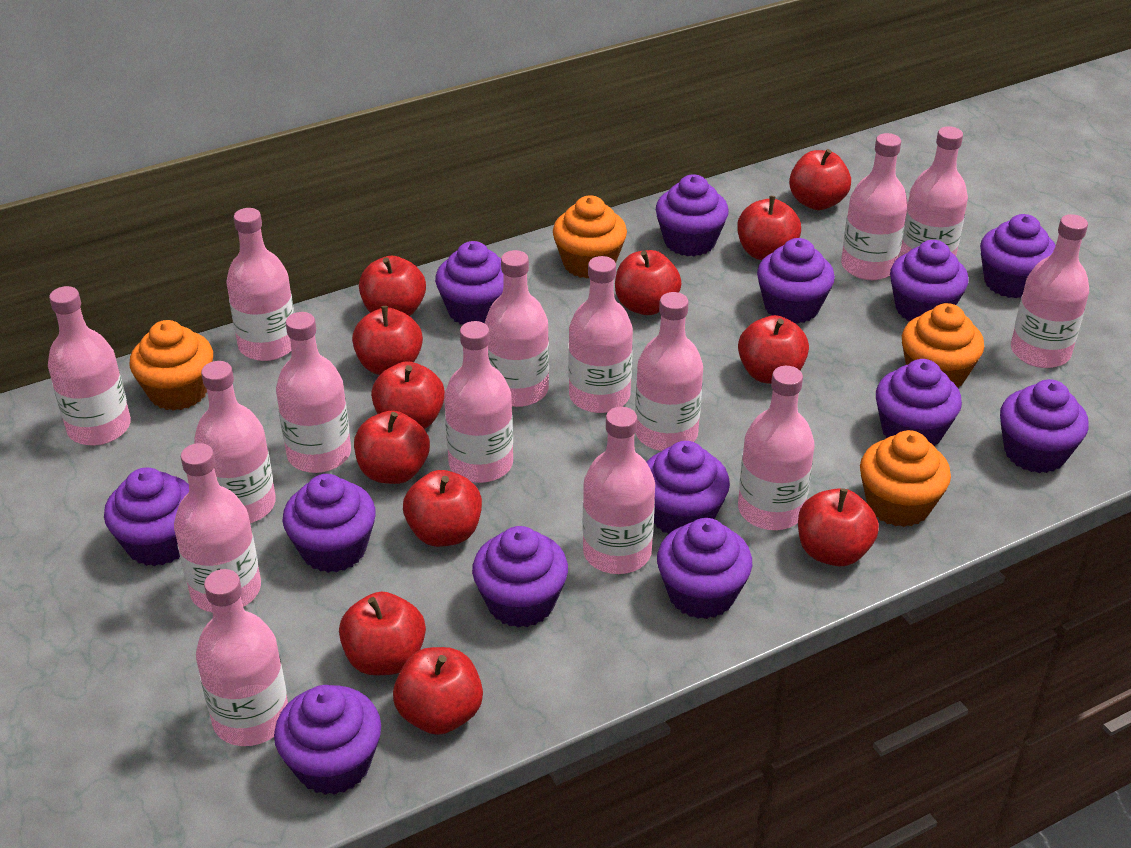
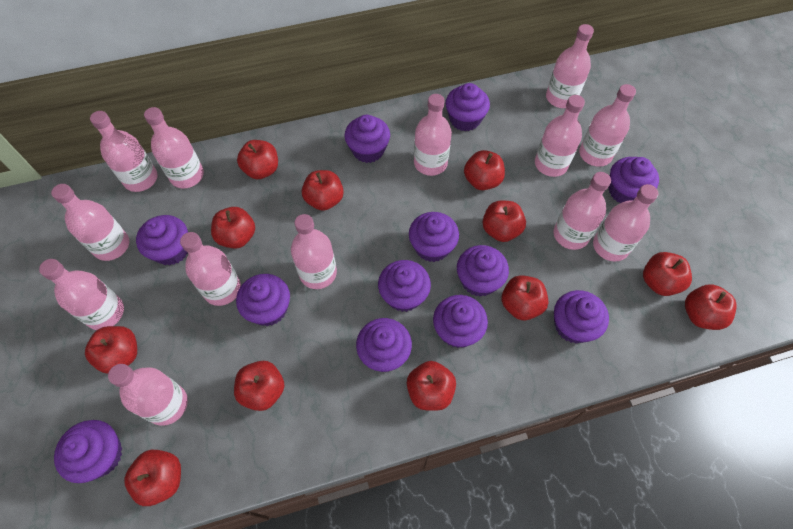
orange cupcake: 4 -> 0
pink bottle: 15 -> 13
purple cupcake: 13 -> 12

